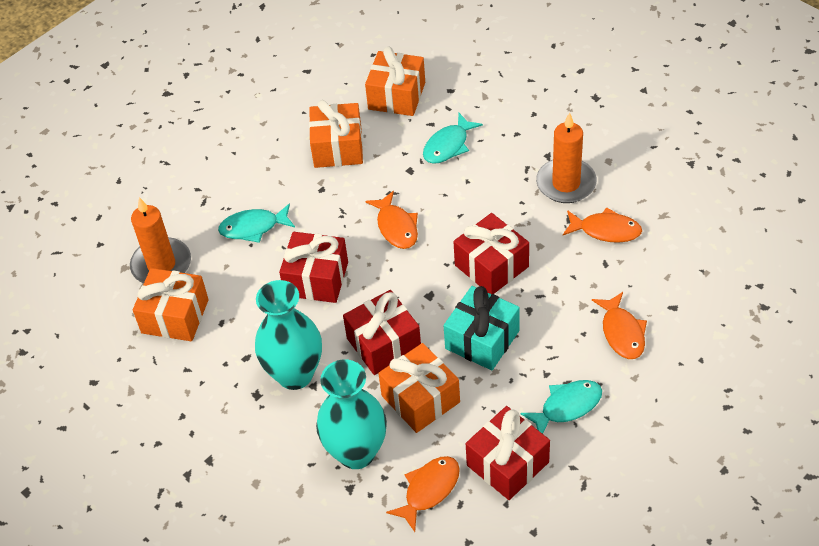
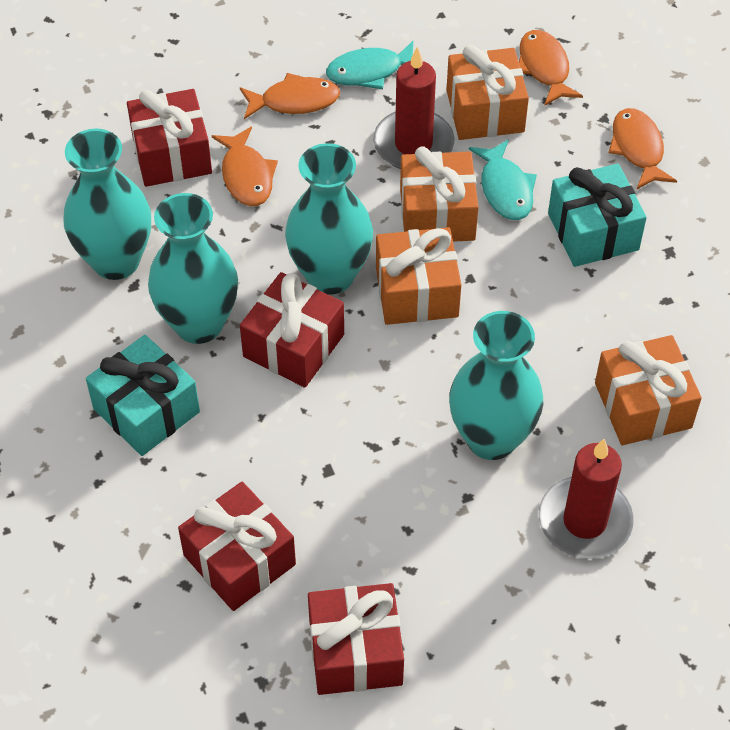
orange candle: 2 -> 0
red candle: 0 -> 2
turquoise fish: 3 -> 2
turquoise gift: 1 -> 2
turquoise vase: 2 -> 4

